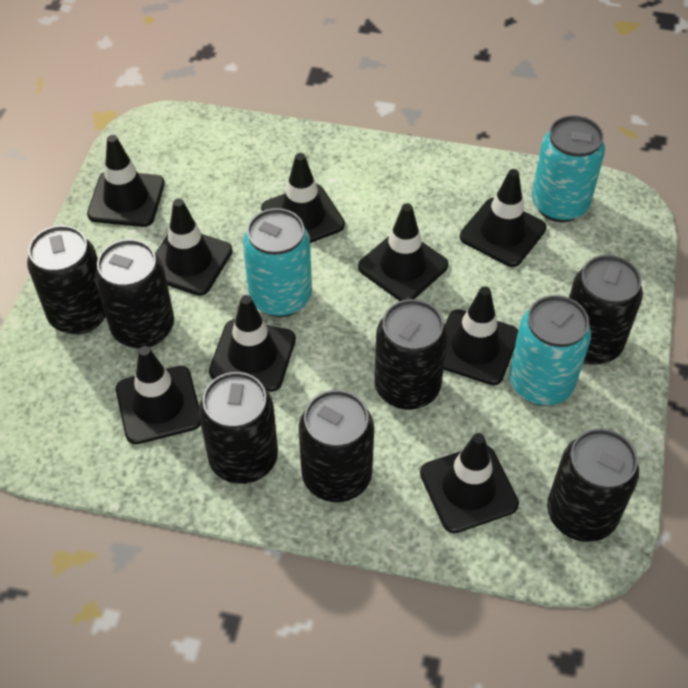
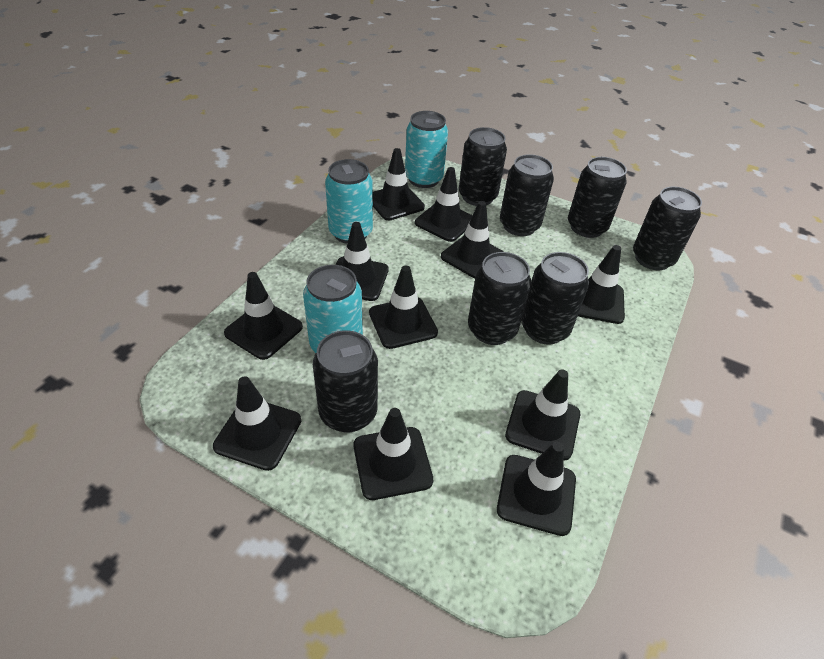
black traffic cone: 9 -> 11

